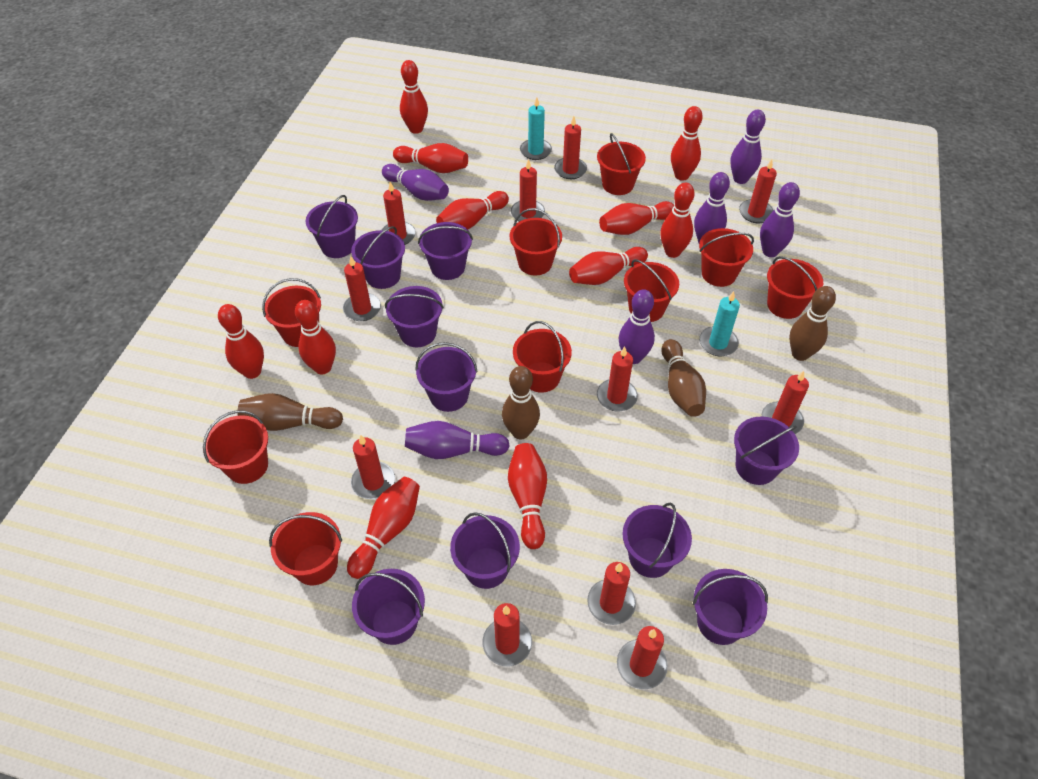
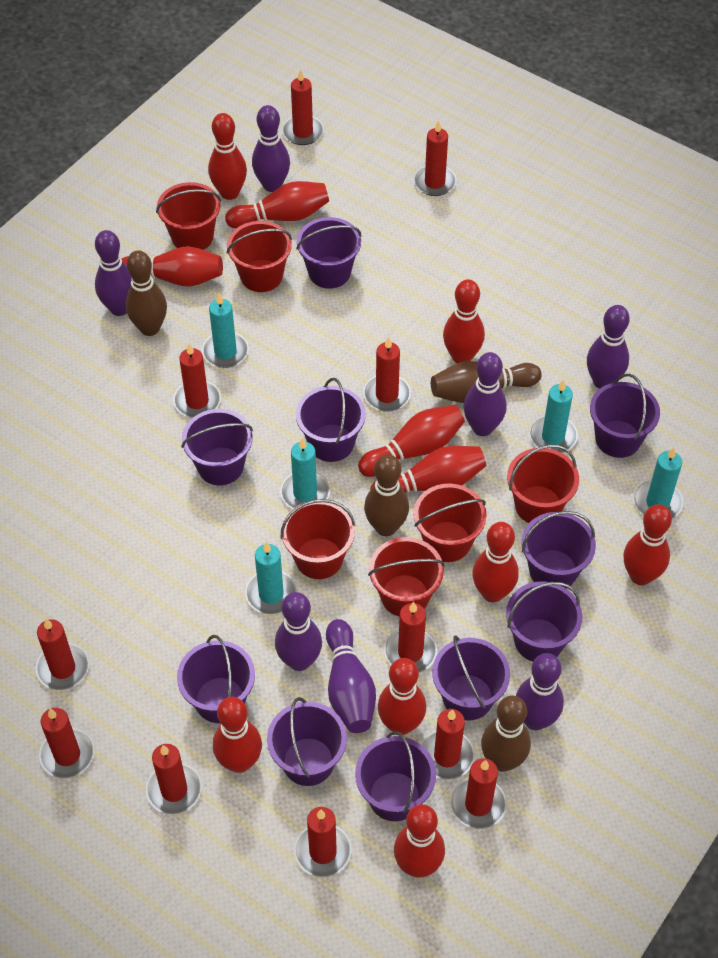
purple bowling pin: 6 -> 7
red bucket: 9 -> 6
turquoise candle: 2 -> 5

